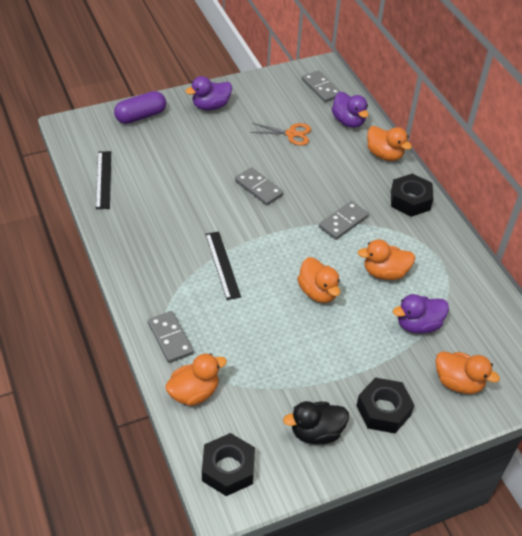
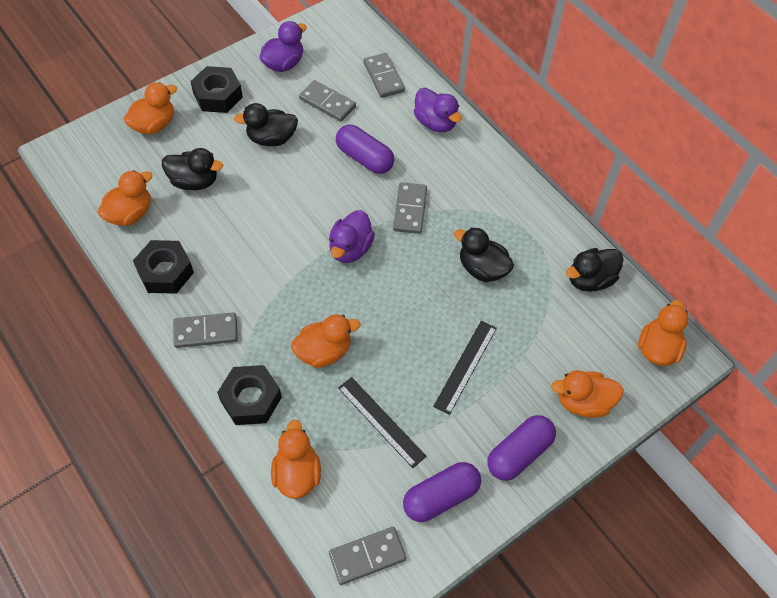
black duck: 1 -> 4
grey domino: 4 -> 5
orange duck: 5 -> 6
orange scissors: 1 -> 0
purple capsule: 1 -> 3

